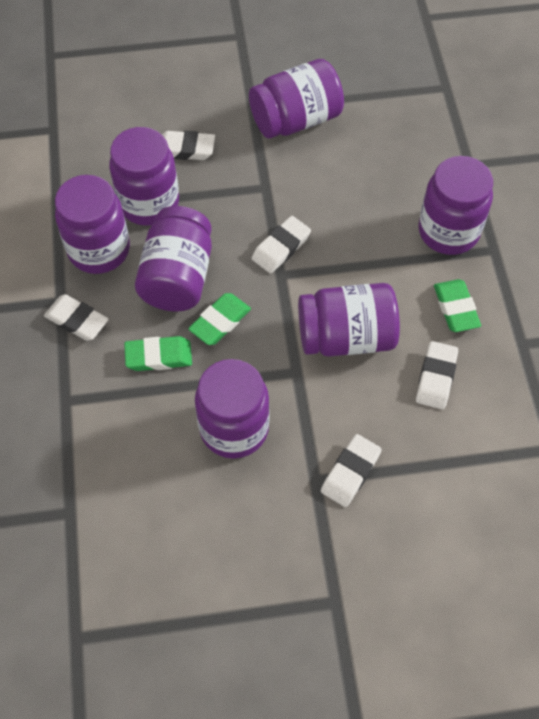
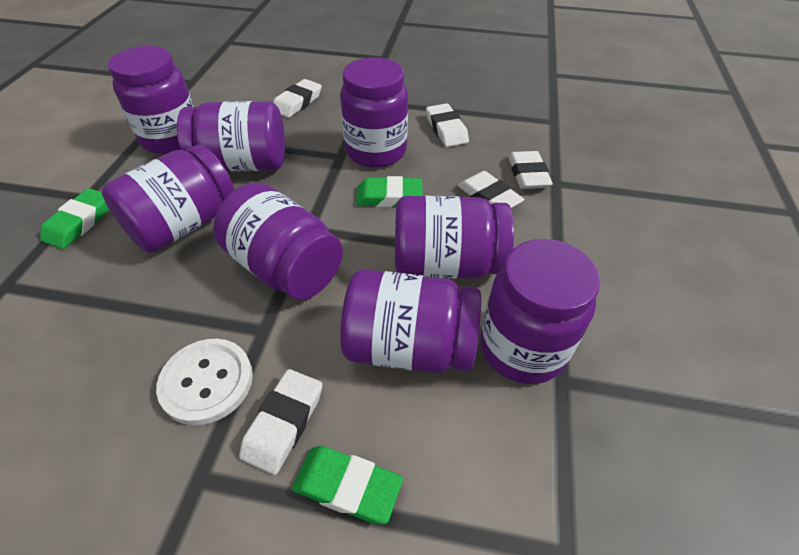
purple jar: 7 -> 8
white button: 0 -> 1

